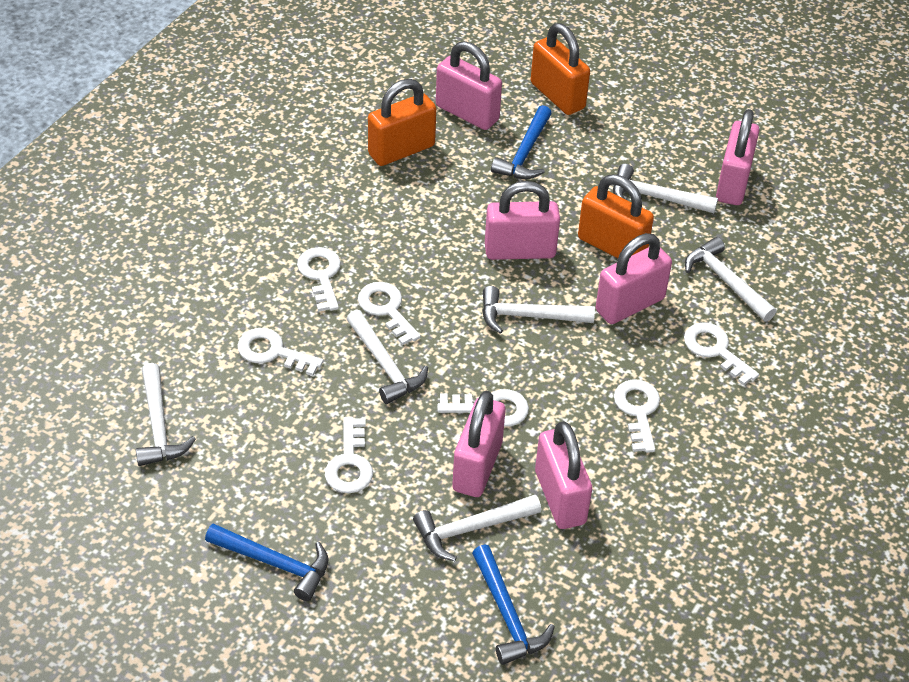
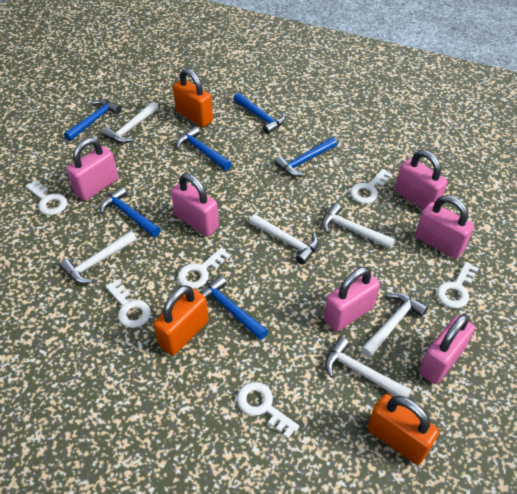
blue hammer: 3 -> 6
white key: 7 -> 6

